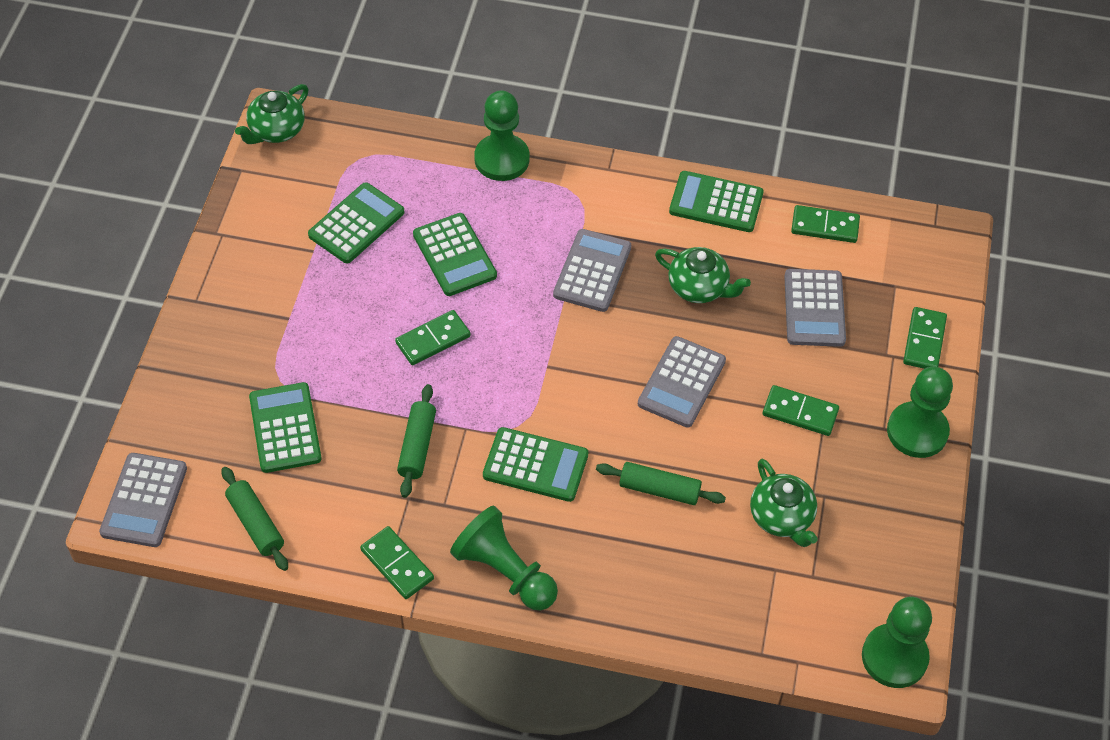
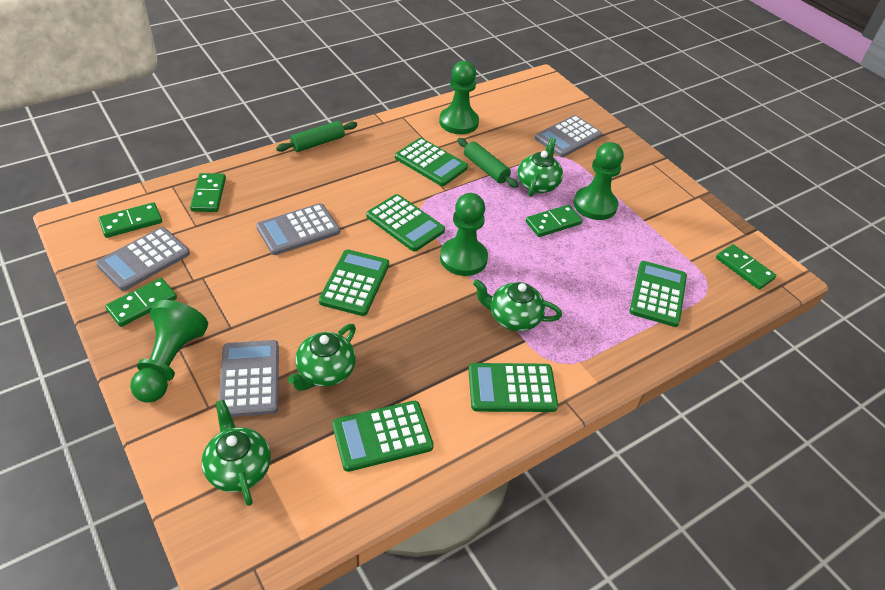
green calculator: 5 -> 6
green rolling pin: 3 -> 2
green teapot: 3 -> 4

